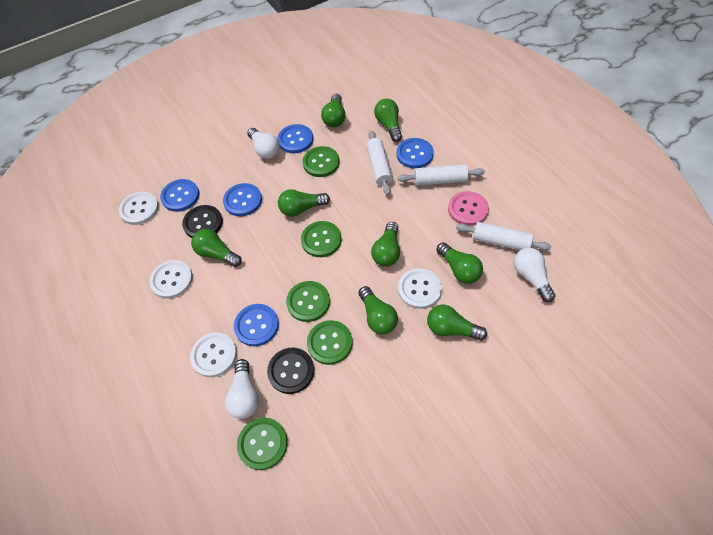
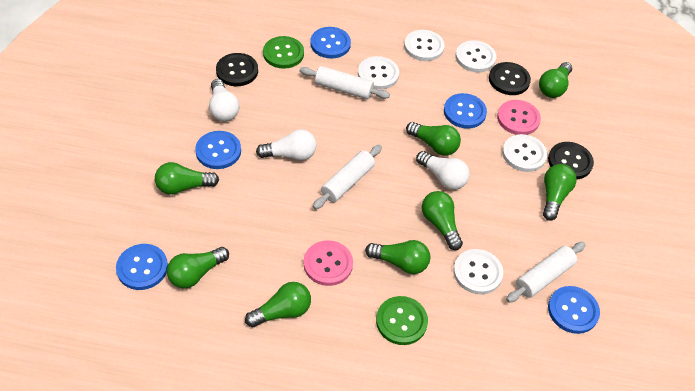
black button: 2 -> 3
green button: 5 -> 2
pink button: 1 -> 2
white button: 4 -> 5

